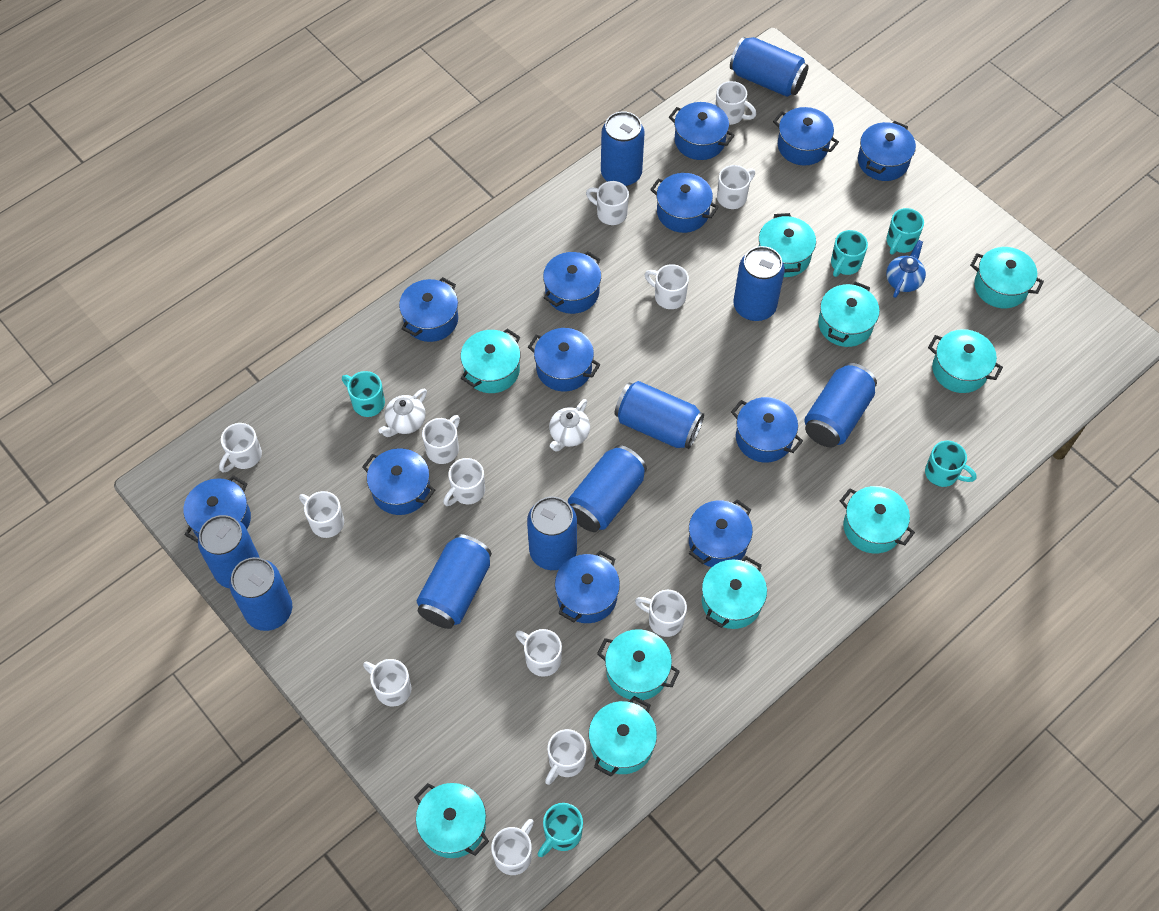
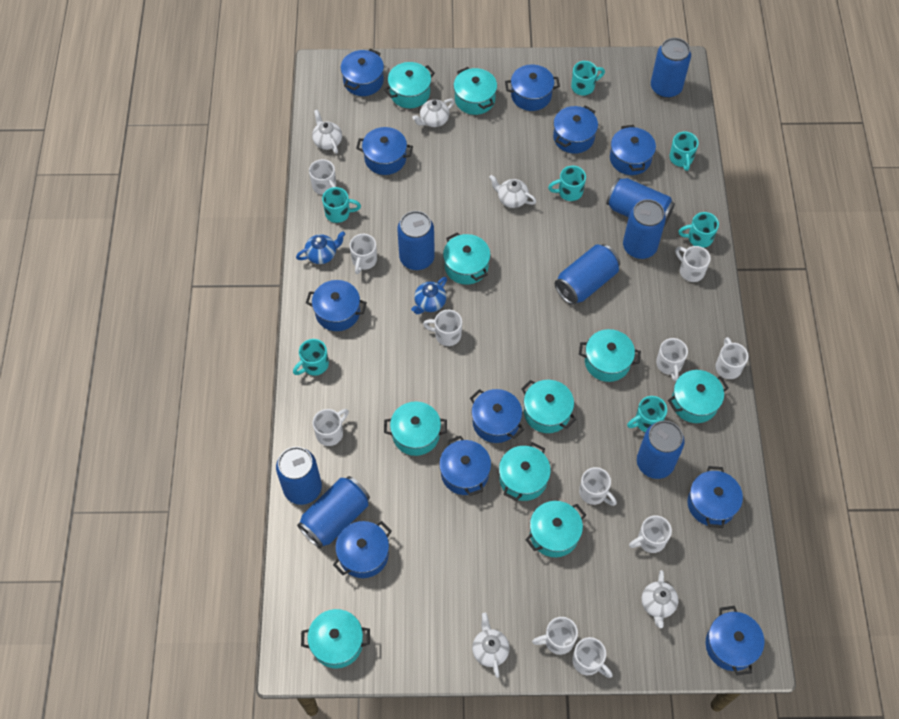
blue can: 10 -> 8
blue pot: 12 -> 11
blue teapot: 1 -> 2
turquoise mug: 5 -> 7
white mug: 13 -> 11
white teapot: 2 -> 5

